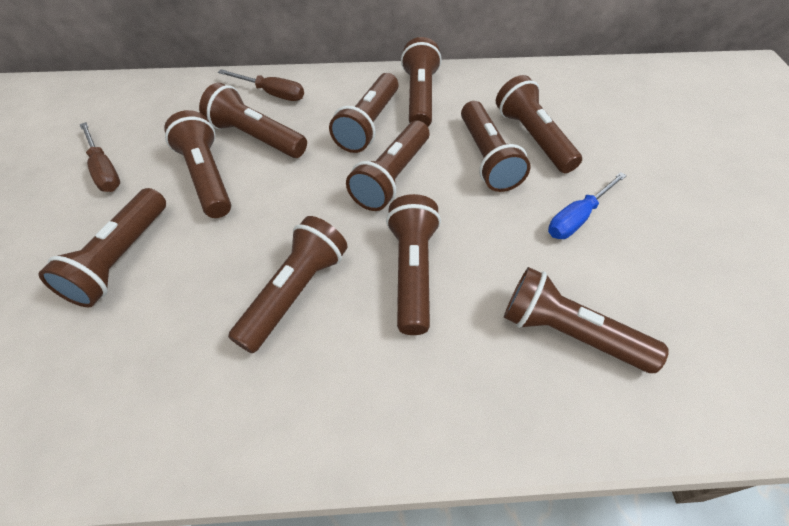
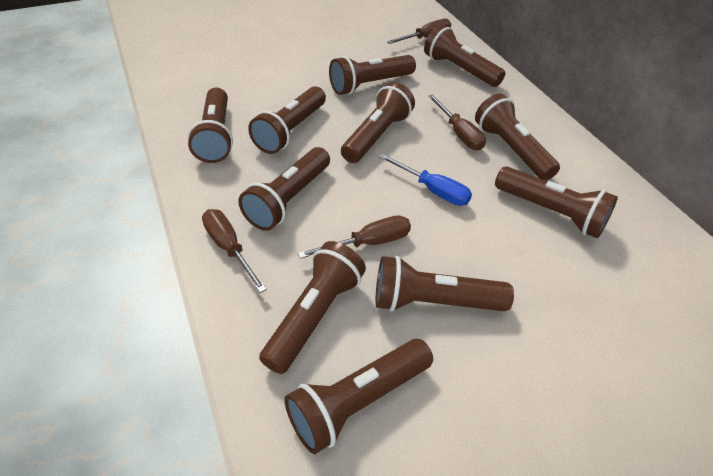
brown screwdriver: 2 -> 4

